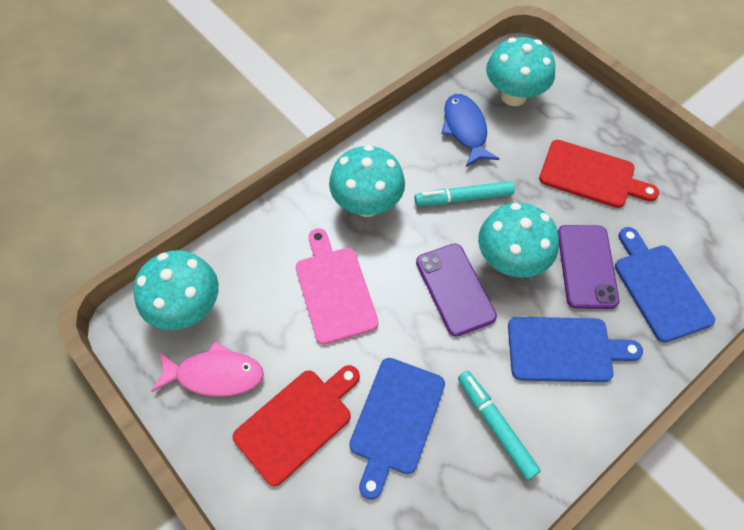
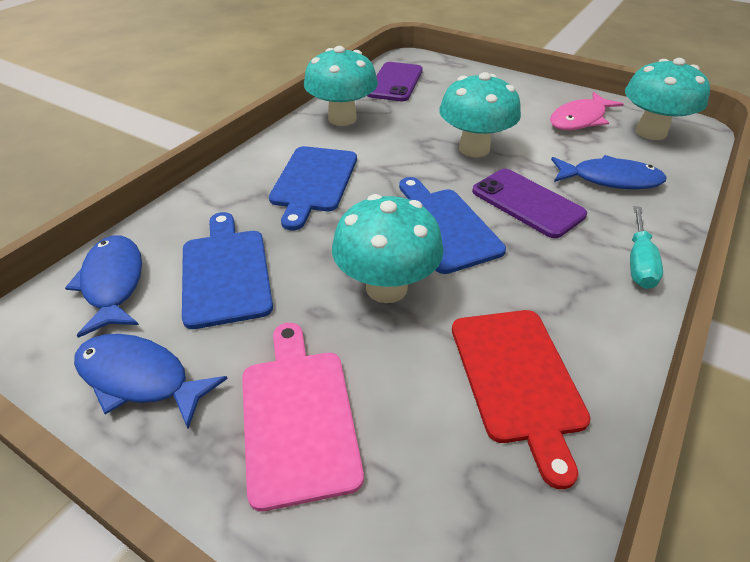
blue fish: 1 -> 3
red cutting board: 2 -> 1
turquoise marker: 2 -> 0
turquoise screwdriver: 0 -> 1

